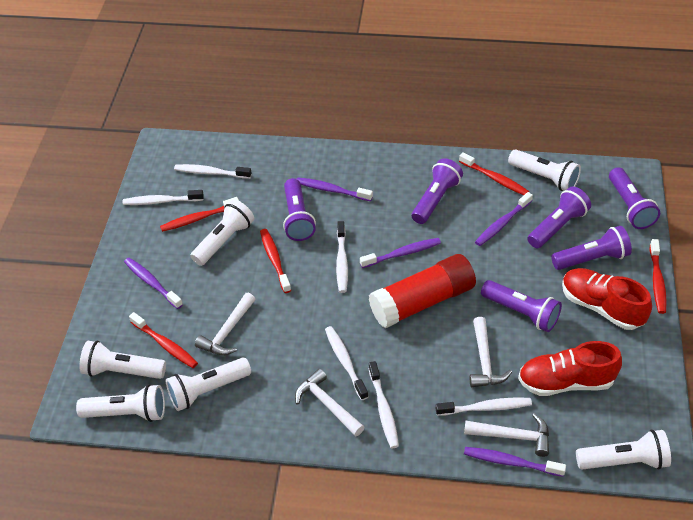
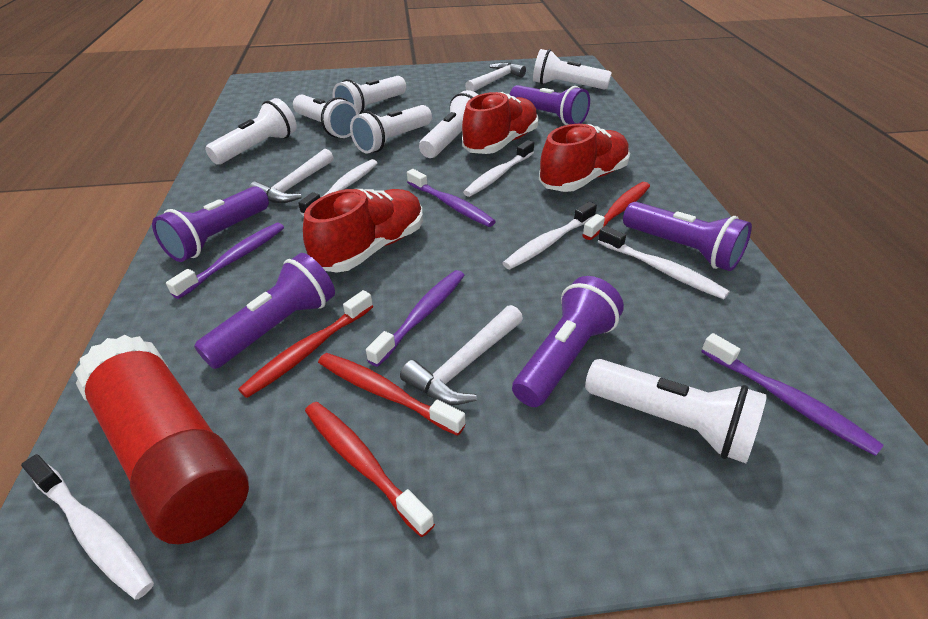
purple flashlight: 6 -> 5
purple toothbrush: 5 -> 4
red shoe: 2 -> 3
red toothbrush: 5 -> 4
white flashlight: 6 -> 7
white hammer: 4 -> 3
white toothbrush: 6 -> 5

